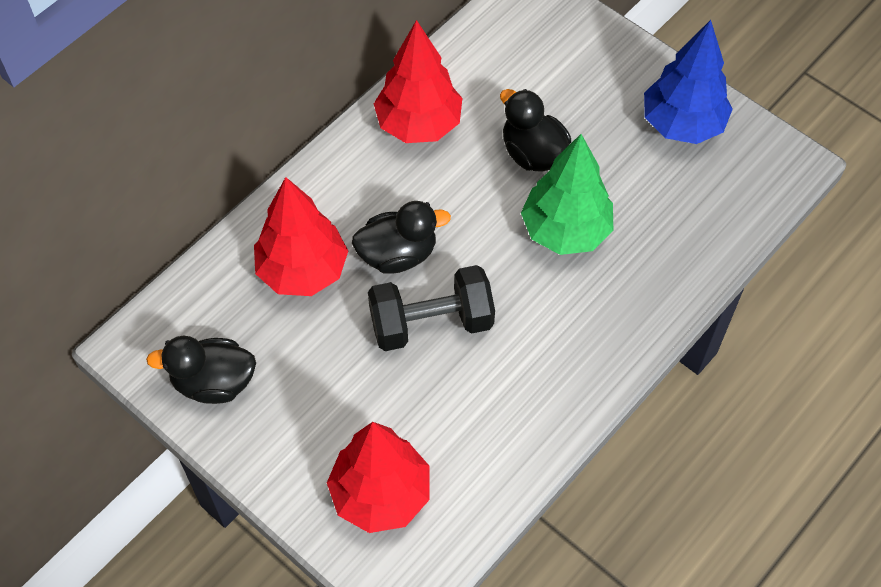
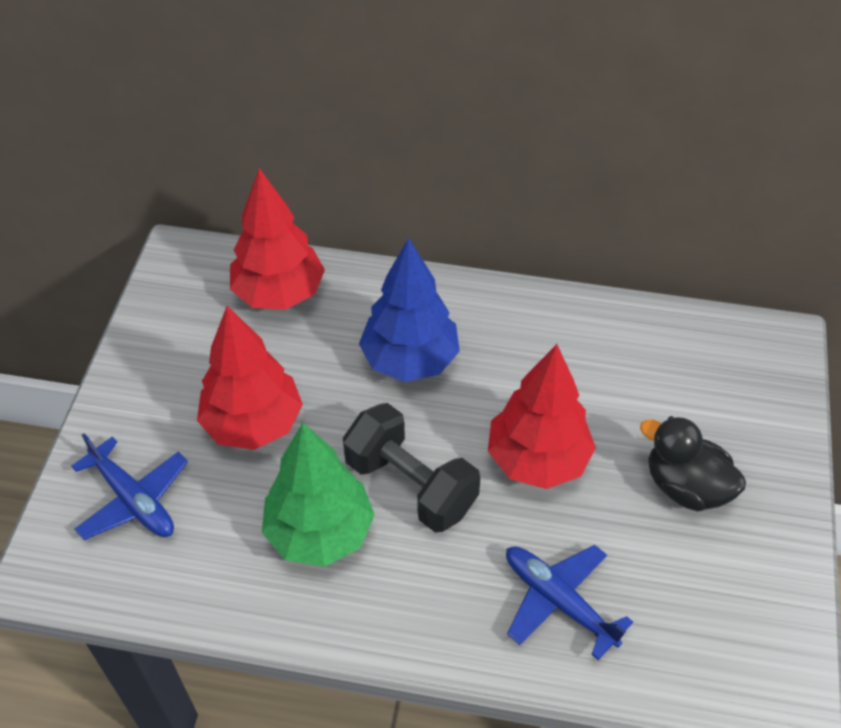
black duck: 3 -> 1
blue plane: 0 -> 2

